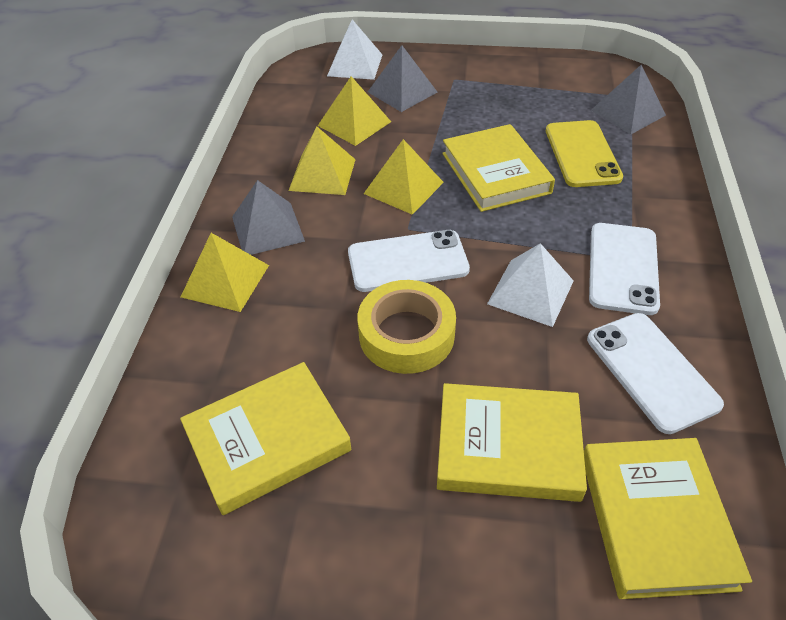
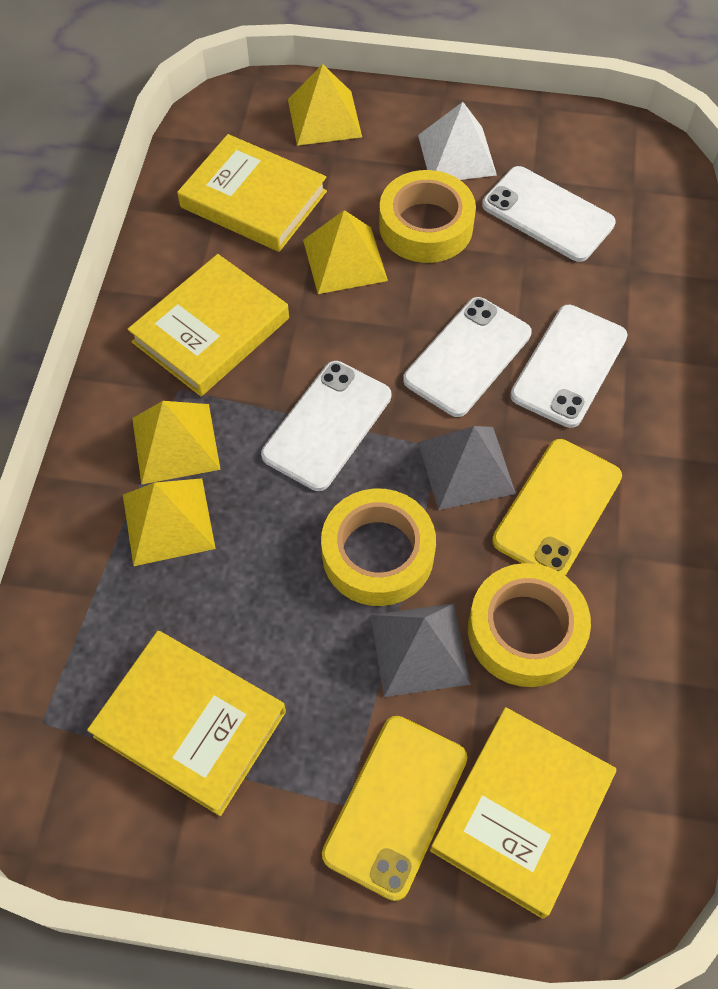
grey pyramid: 3 -> 2
white phone: 3 -> 4
white pyramid: 2 -> 1
yellow phone: 1 -> 2
yellow tape: 1 -> 3

